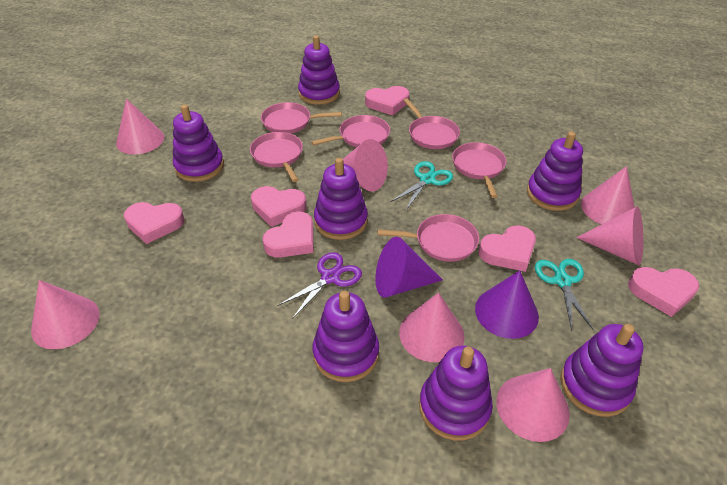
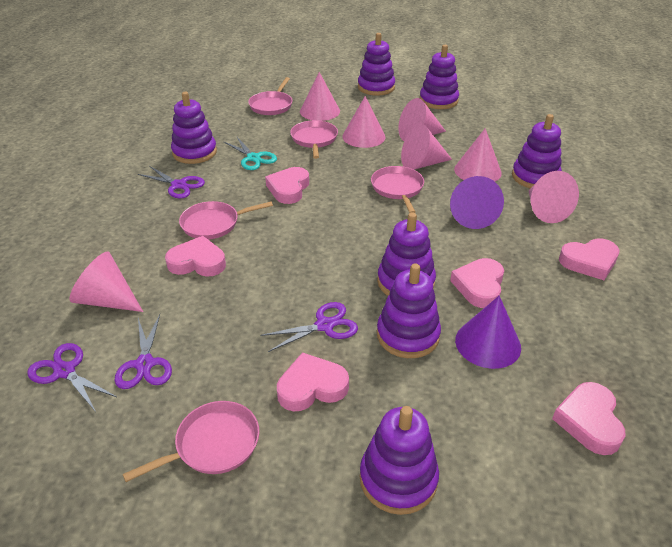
pink pan: 6 -> 5
purple scissors: 1 -> 4
turquoise scissors: 2 -> 1

